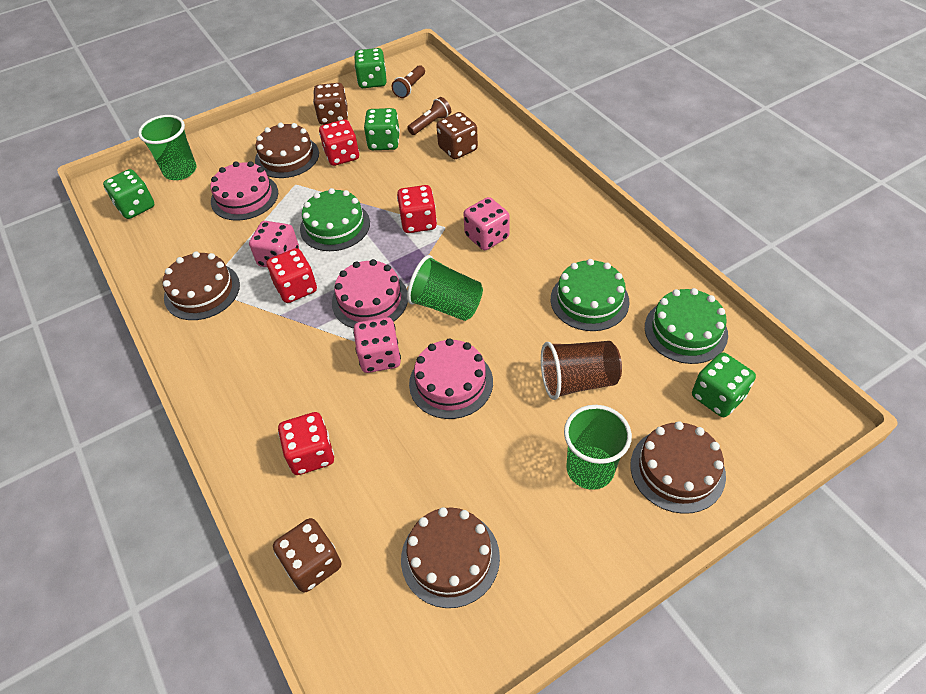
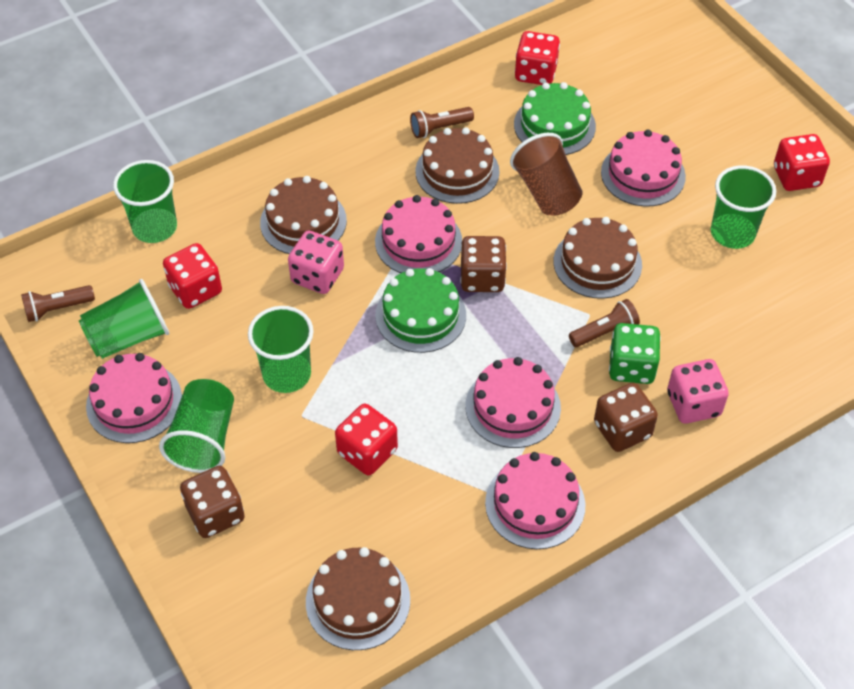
brown flashlight: 2 -> 3
green cake: 3 -> 2
green cup: 3 -> 5
green dice: 4 -> 1
pink cake: 3 -> 5
pink dice: 3 -> 2

